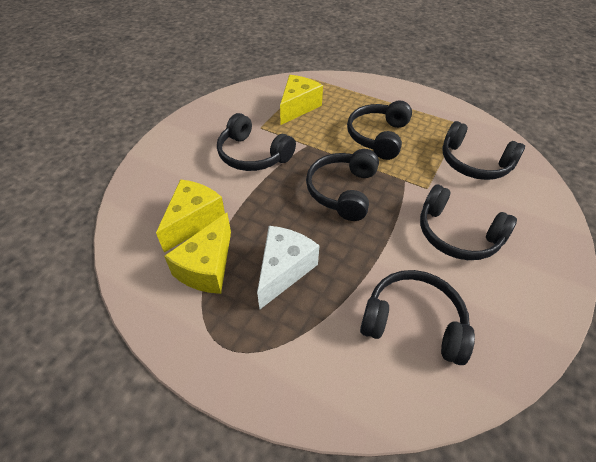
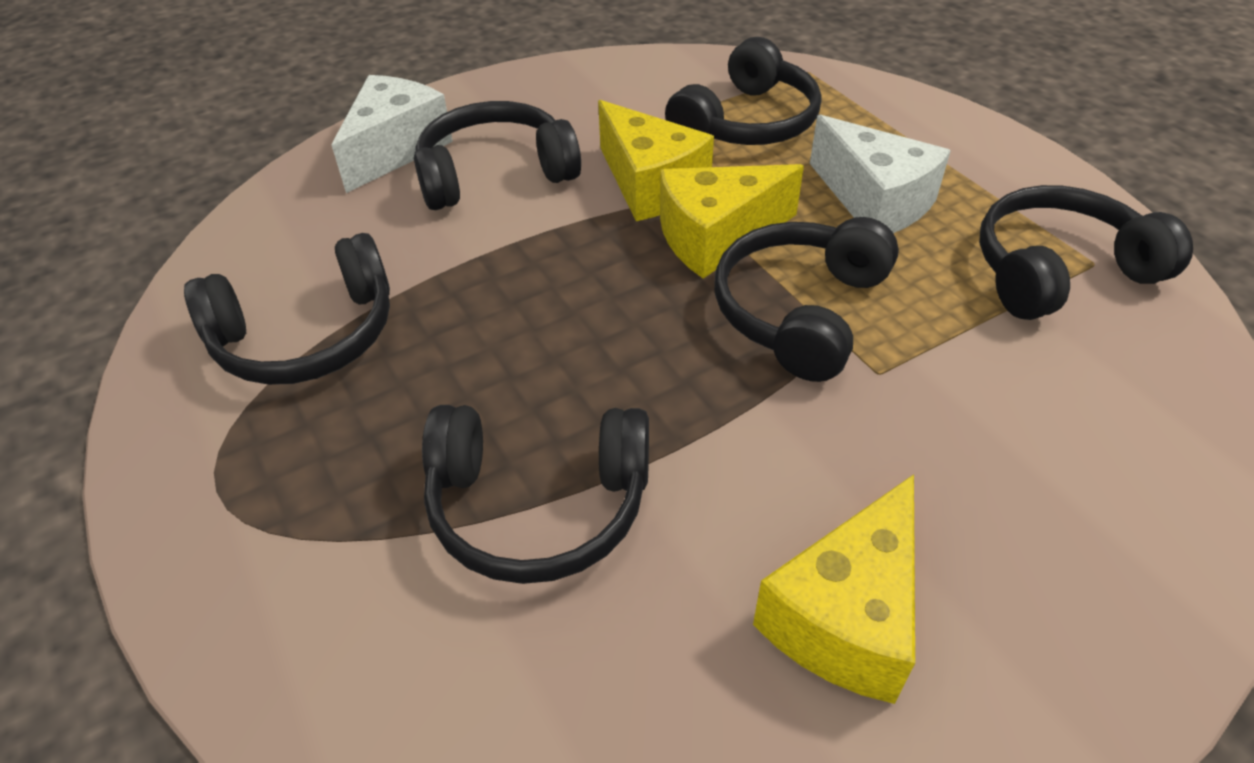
white cheese: 1 -> 2

